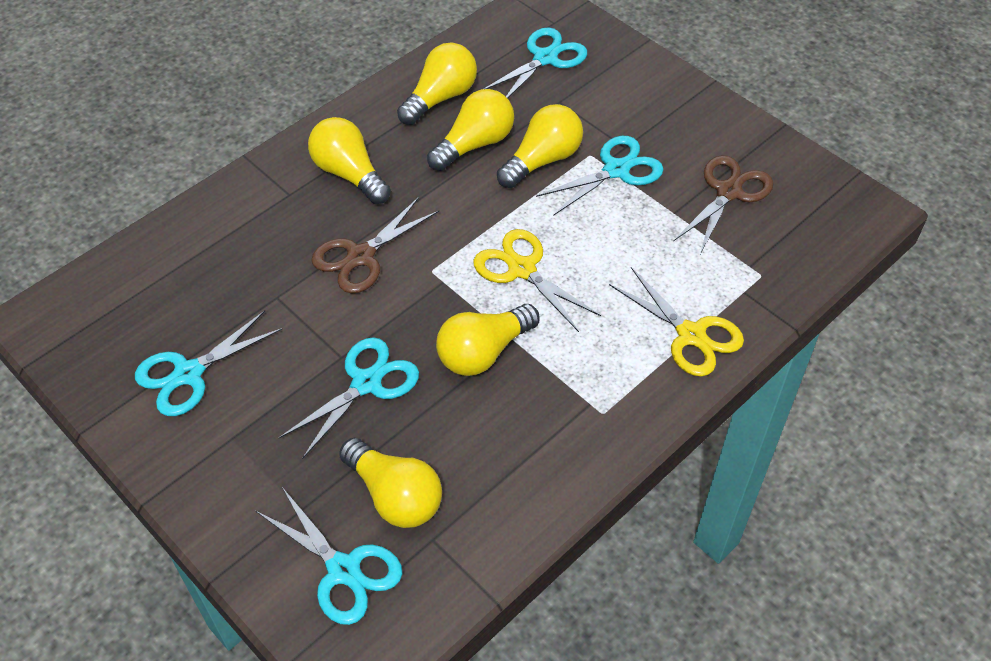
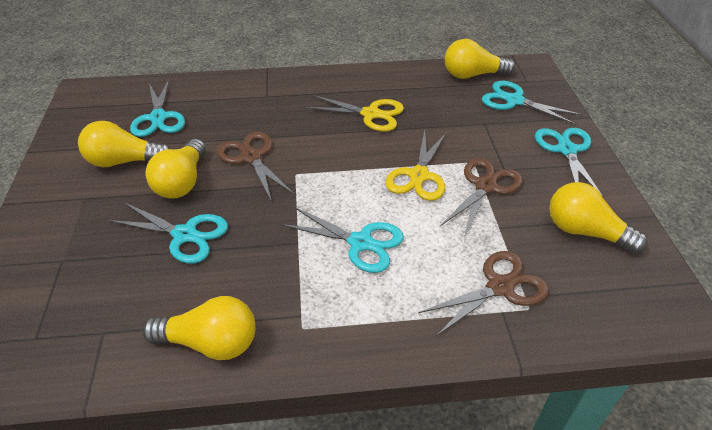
brown scissors: 2 -> 3
yellow light bulb: 6 -> 5

